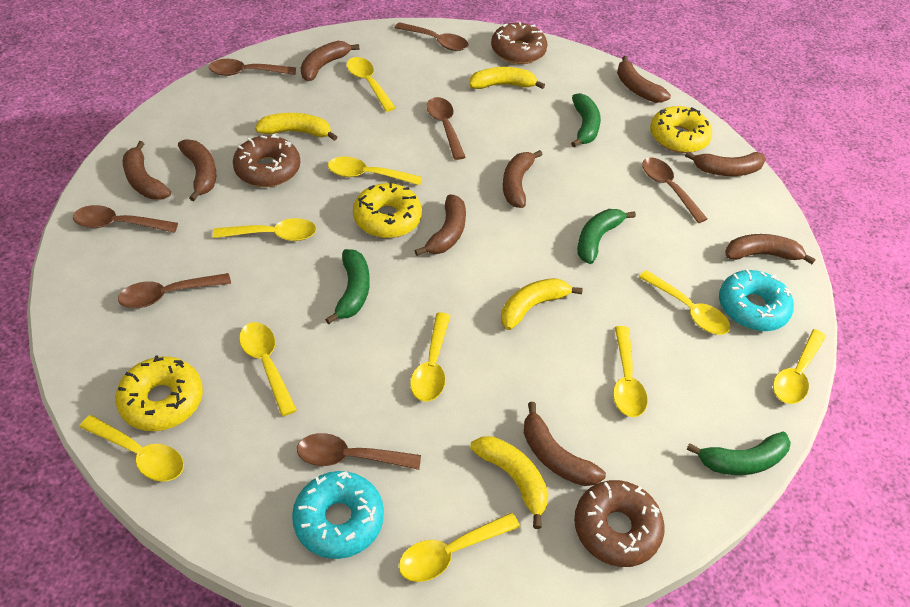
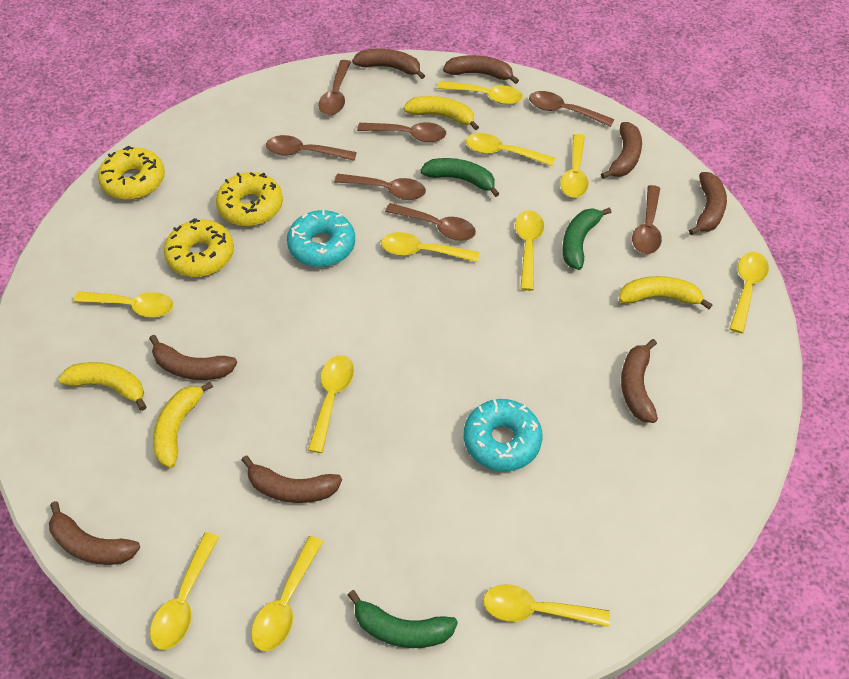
brown banana: 9 -> 8
brown donut: 3 -> 0
green banana: 4 -> 3
yellow spoon: 10 -> 11

